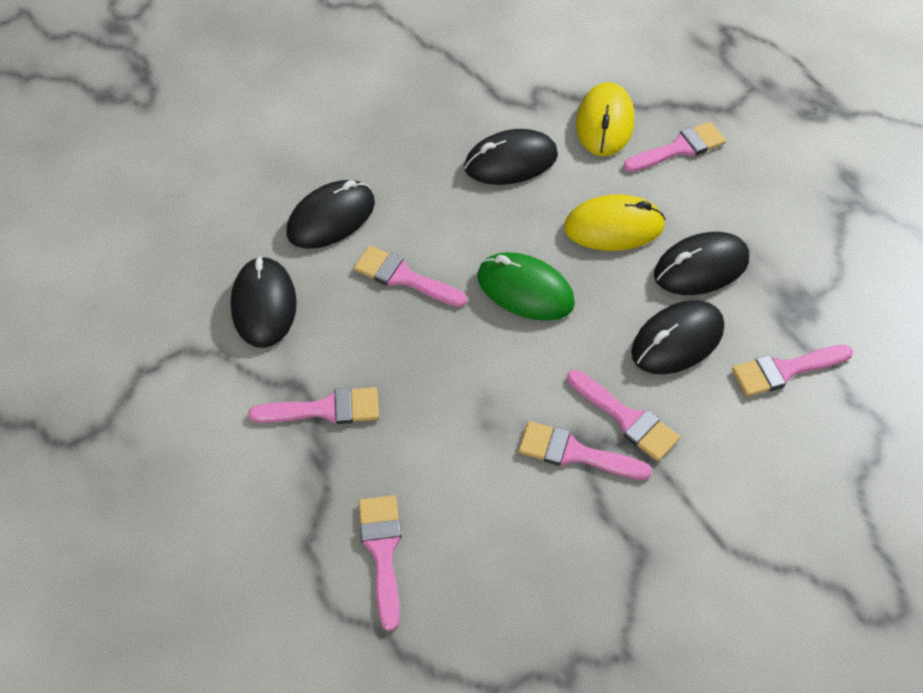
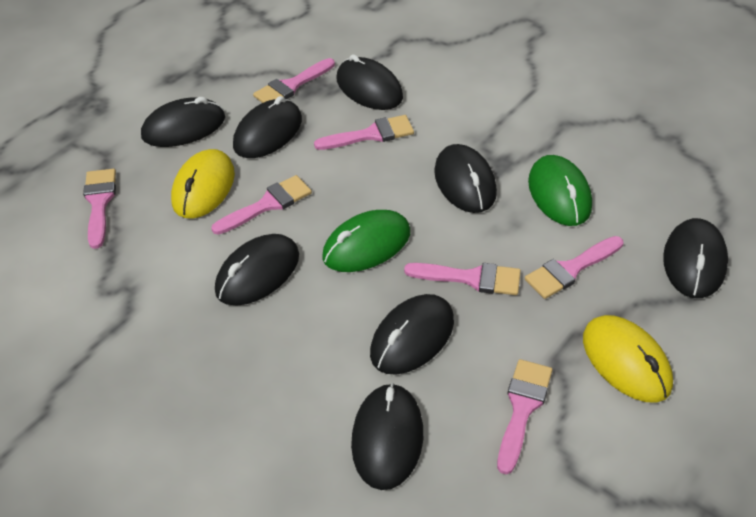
black mouse: 5 -> 8
green mouse: 1 -> 2

